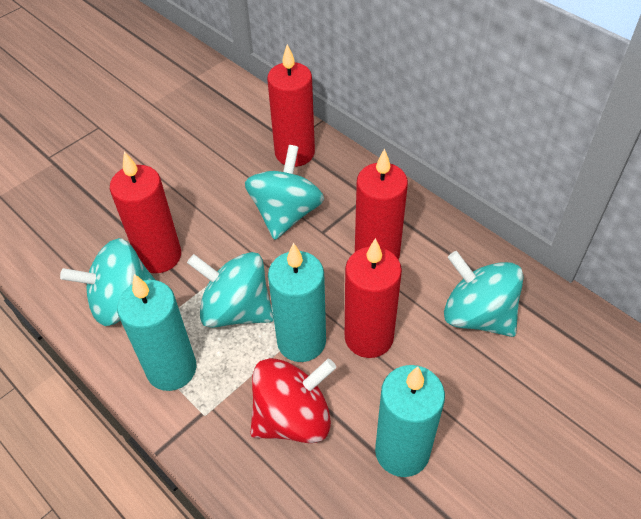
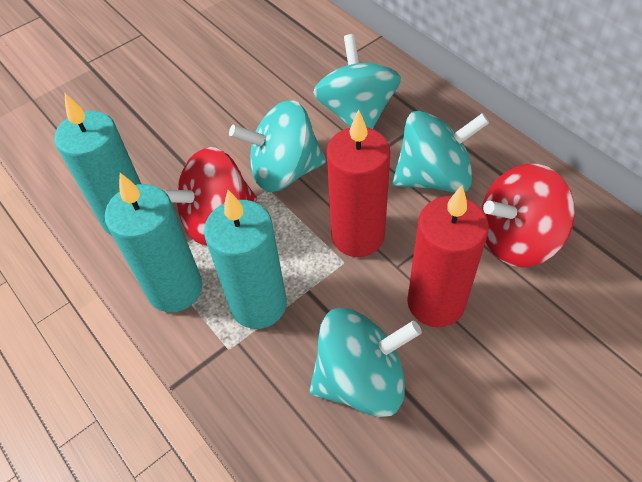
red candle: 4 -> 2
red spinning top: 1 -> 2

